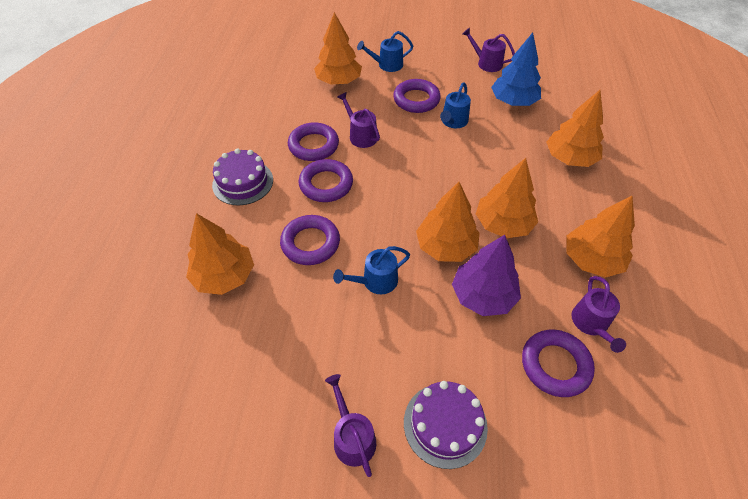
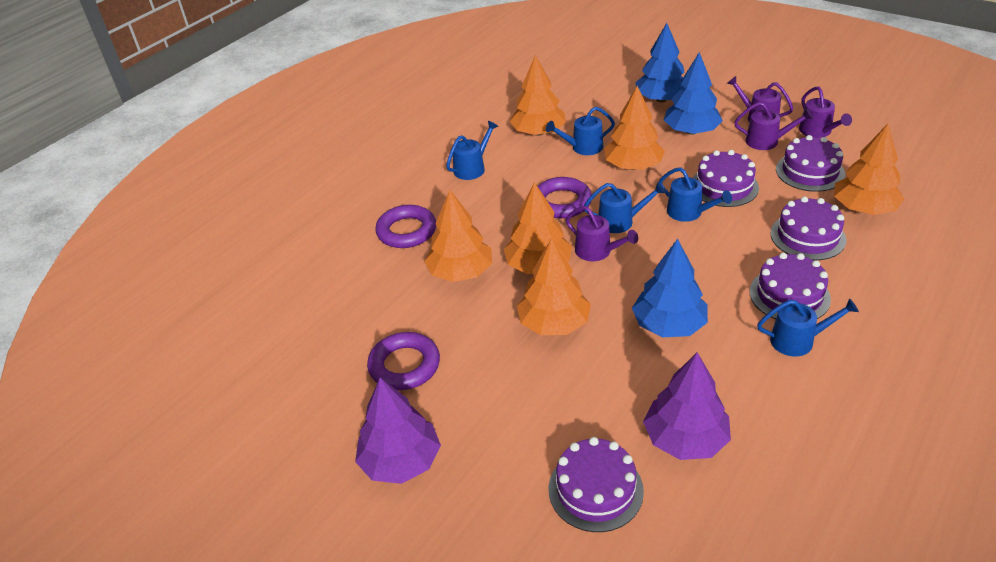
blue tree: 1 -> 3
blue watering can: 3 -> 5
purple cake: 2 -> 5
purple ring: 5 -> 3
purple tree: 1 -> 2

